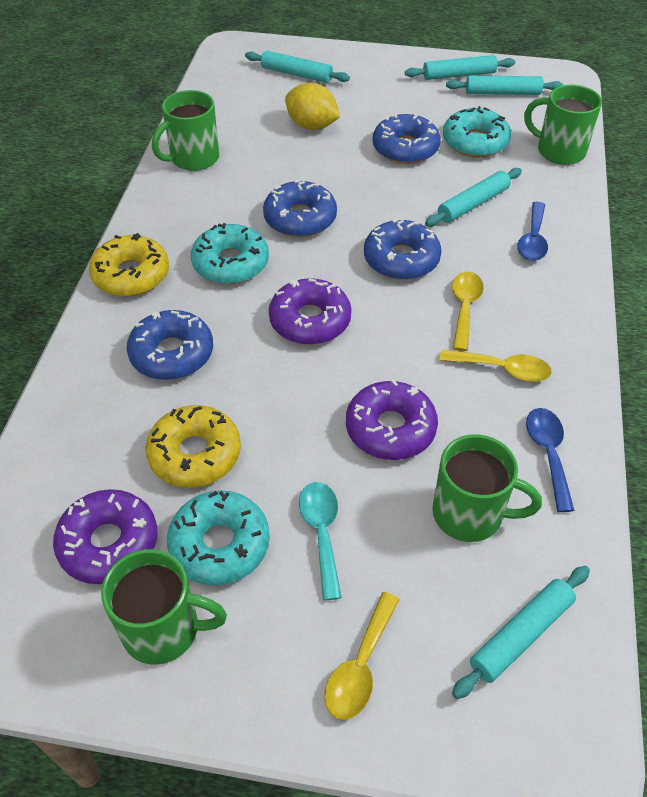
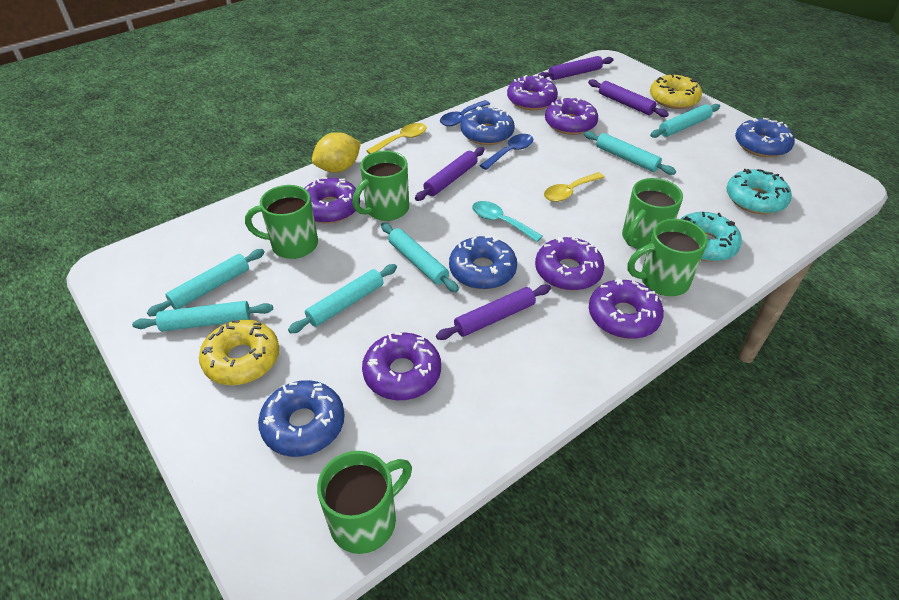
green mug: 4 -> 5
purple donut: 3 -> 6
purple rolling pin: 0 -> 4
turquoise donut: 3 -> 2
turquoise rolling pin: 5 -> 6
yellow spoon: 3 -> 2

